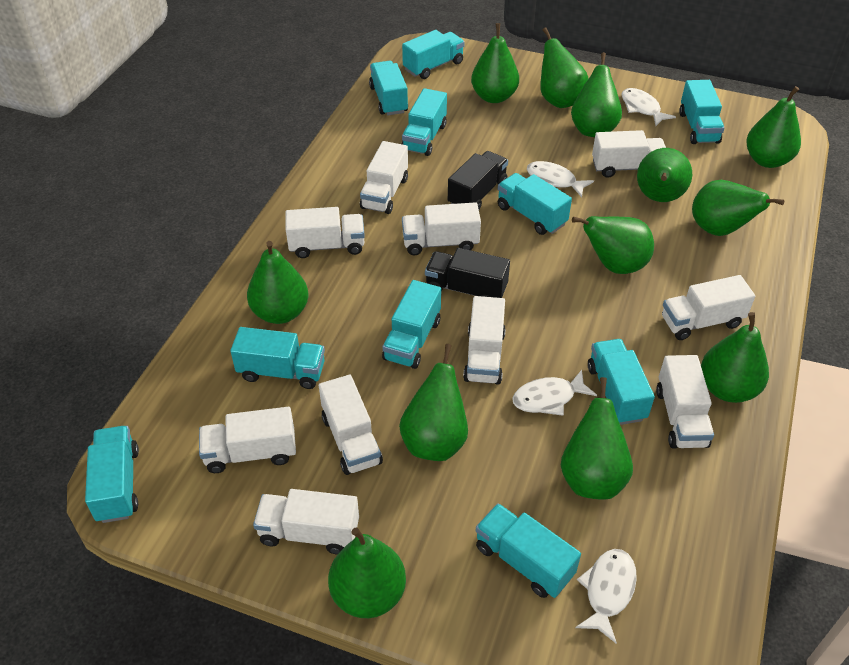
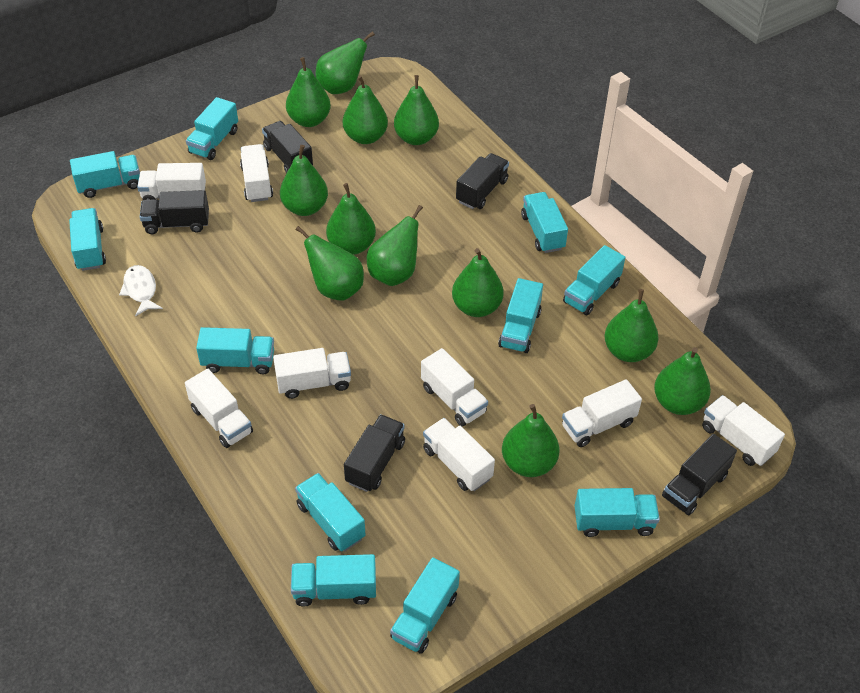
black truck: 2 -> 5
turquoise truck: 10 -> 11
white fish: 4 -> 1
white truck: 10 -> 8

